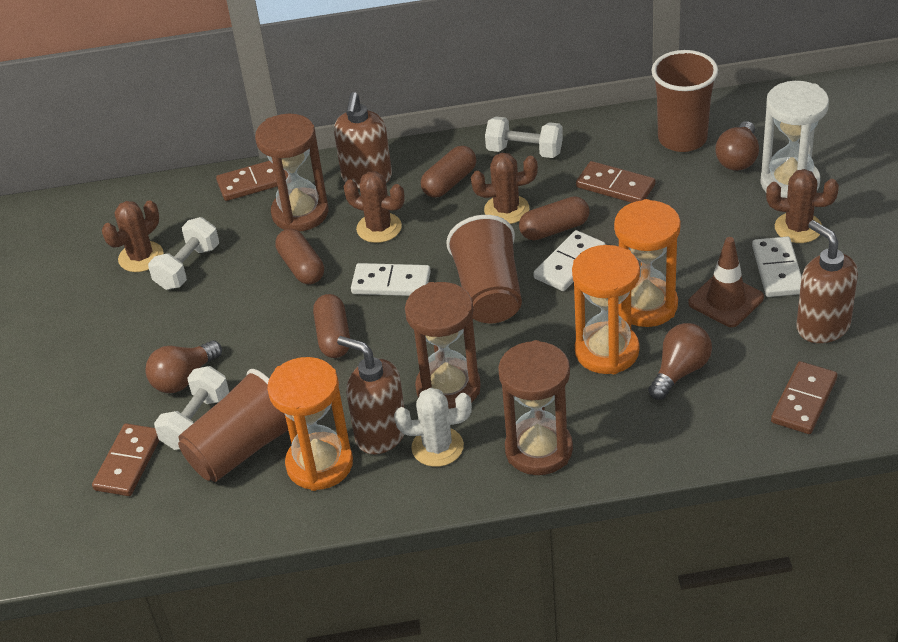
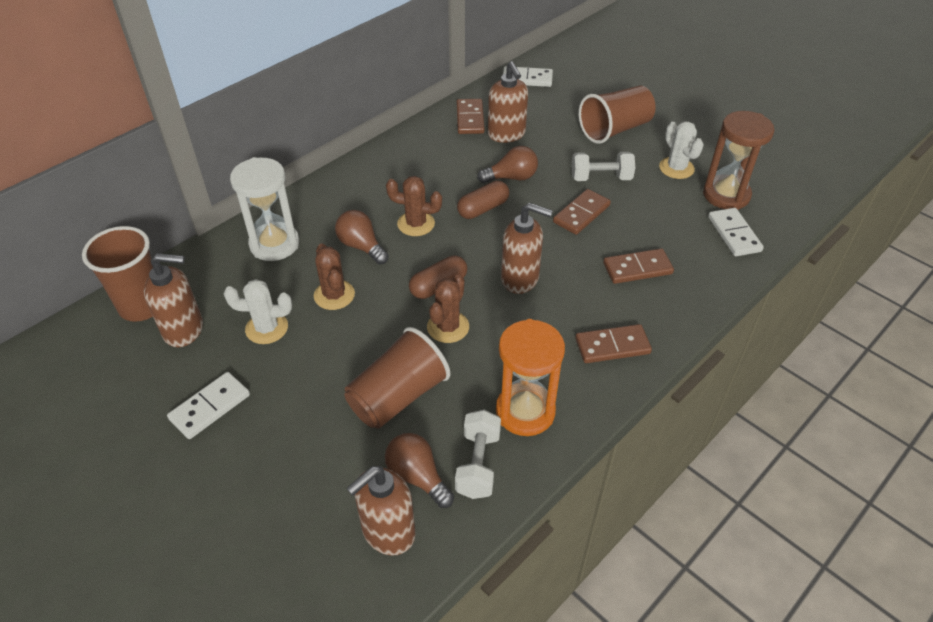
brown cactus: 4 -> 3
brown capsule: 4 -> 2
brown hourglass: 3 -> 1
brown soap dispenser: 3 -> 4
brown traffic cone: 1 -> 0
orange hourglass: 3 -> 1
white cactus: 1 -> 2
white dumbbell: 3 -> 2

